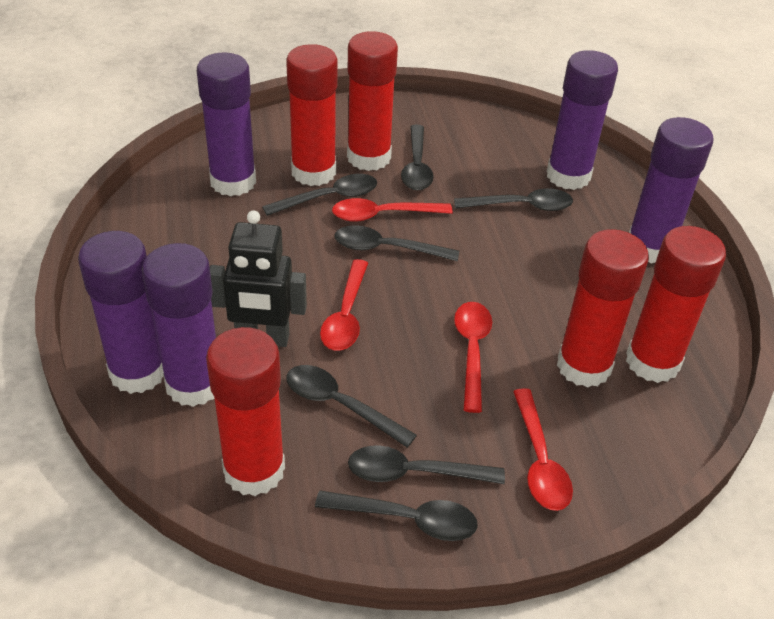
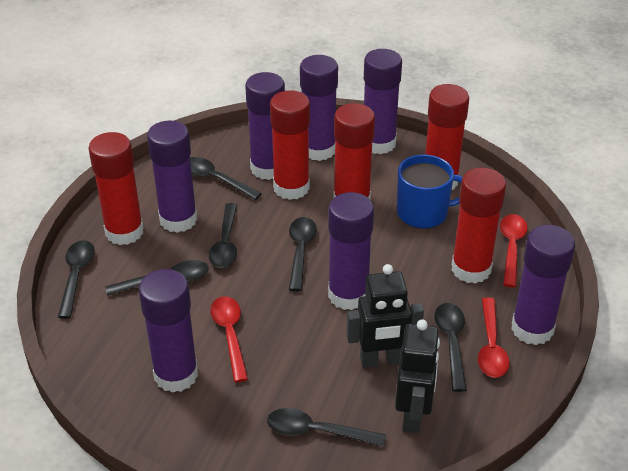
black robot: 1 -> 2
blue mug: 0 -> 1
purple glue stick: 5 -> 7
red spoon: 4 -> 3

